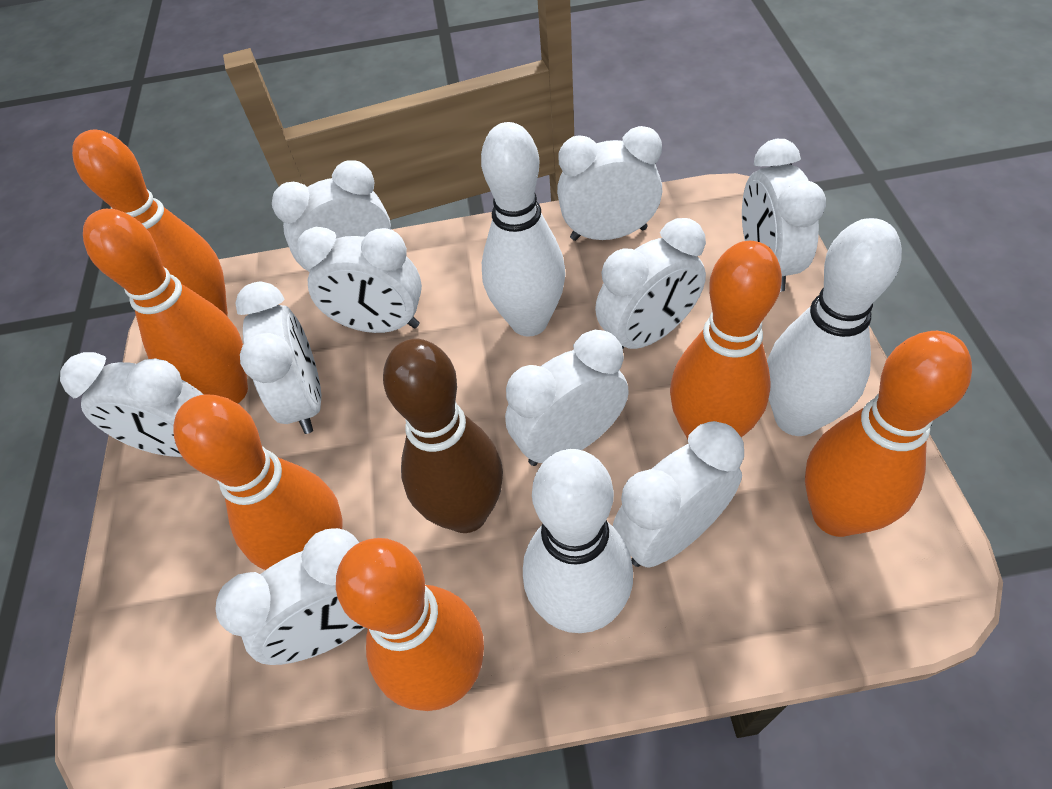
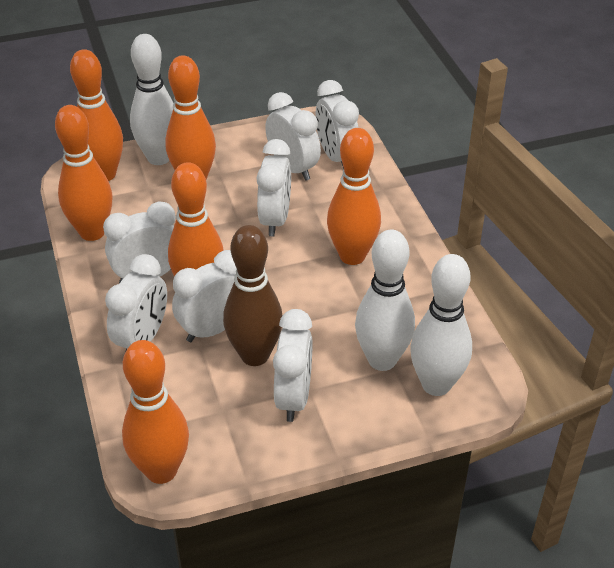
white clock: 10 -> 7

